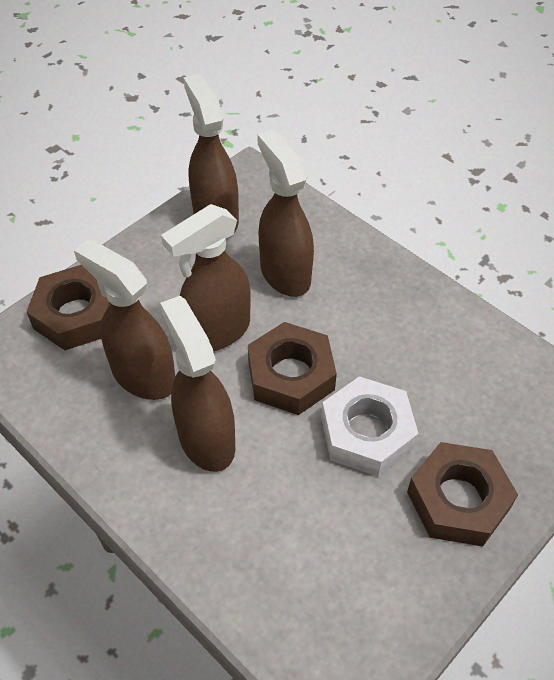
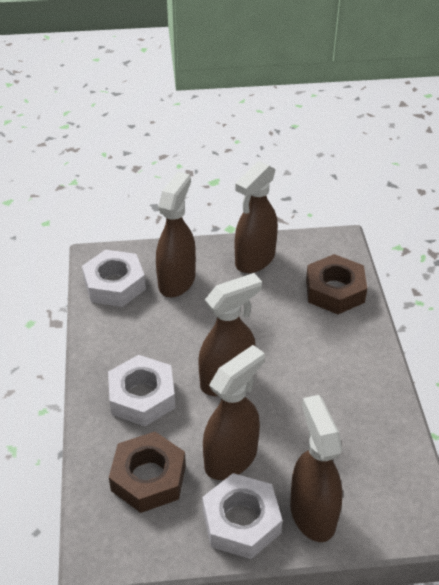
brown nut: 3 -> 2
white nut: 1 -> 3

